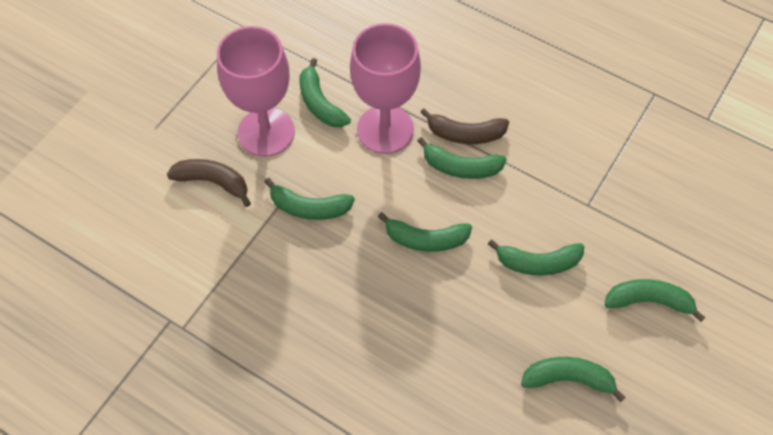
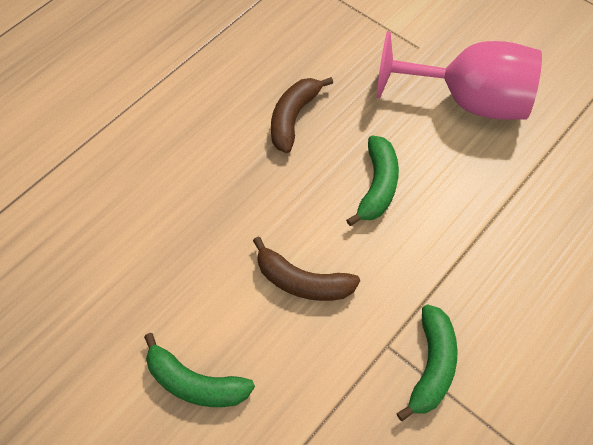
green banana: 7 -> 3
pink goblet: 2 -> 1

